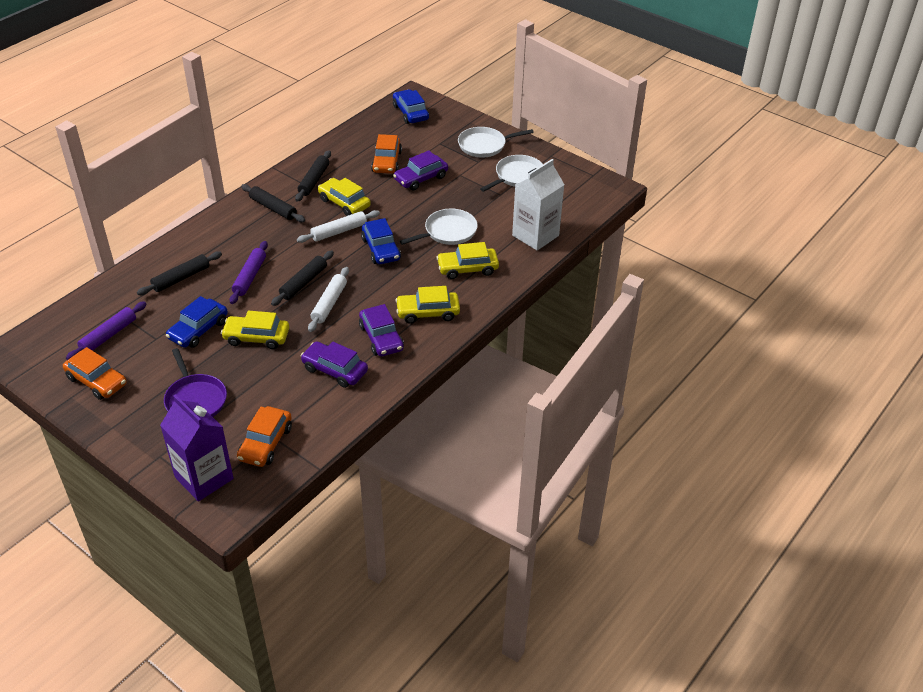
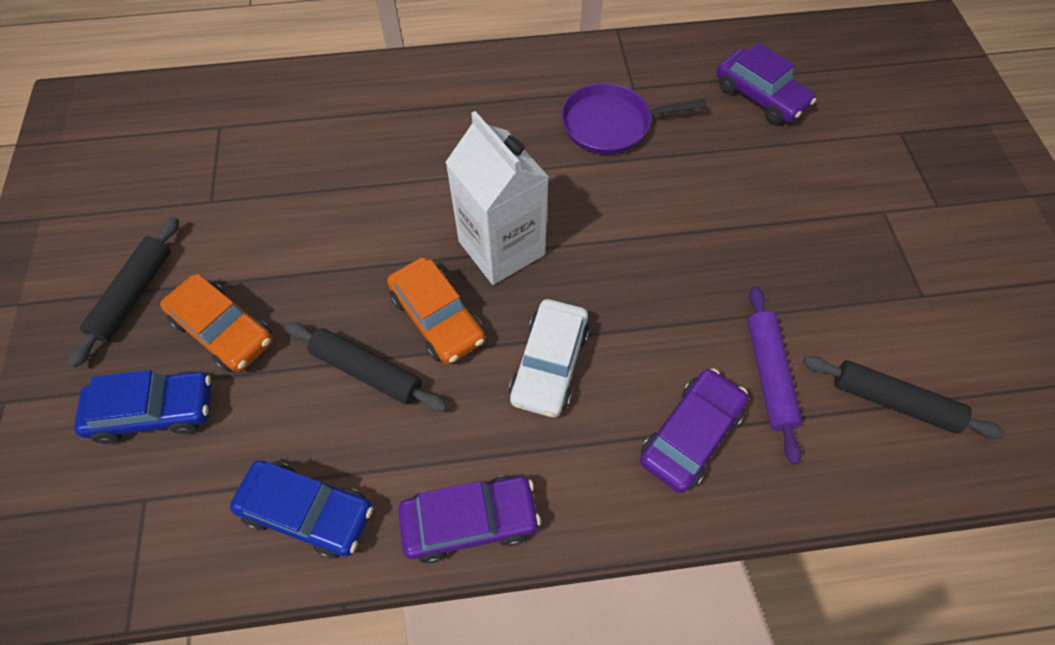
black rolling pin: 4 -> 3
blue car: 3 -> 2
orange car: 3 -> 2
purple carton: 1 -> 0
purple rolling pin: 2 -> 1
white car: 0 -> 1
white pan: 3 -> 0
white rolling pin: 2 -> 0
yellow car: 4 -> 0

